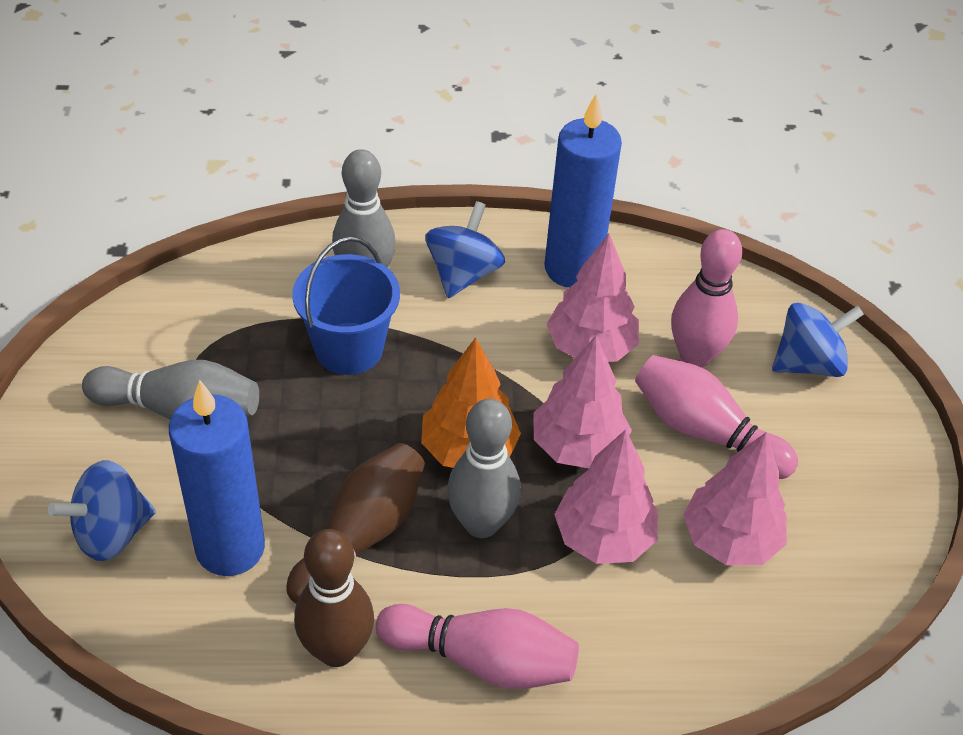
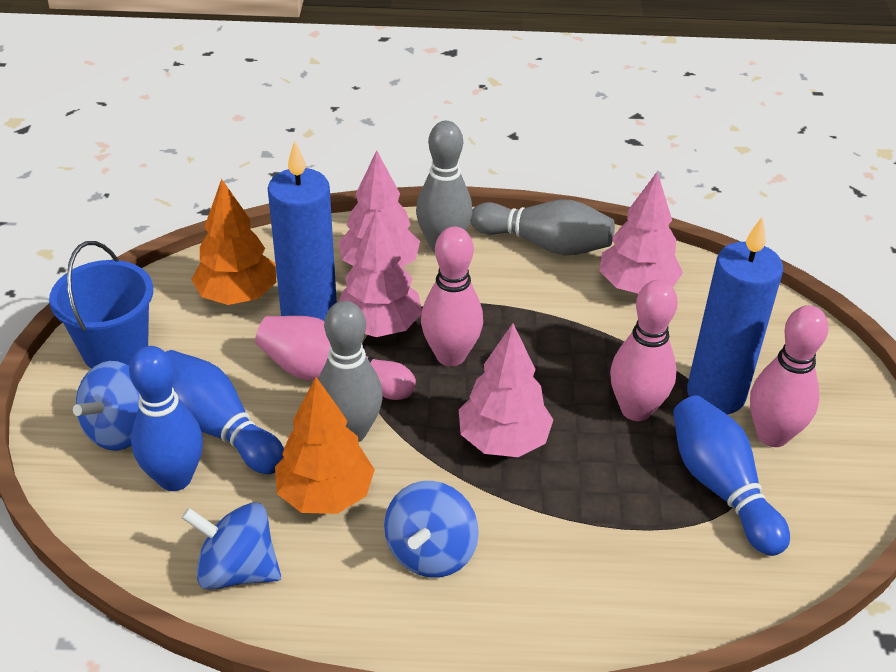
blue bowling pin: 0 -> 3
brown bowling pin: 2 -> 0
orange tree: 1 -> 2
pink bowling pin: 3 -> 4

